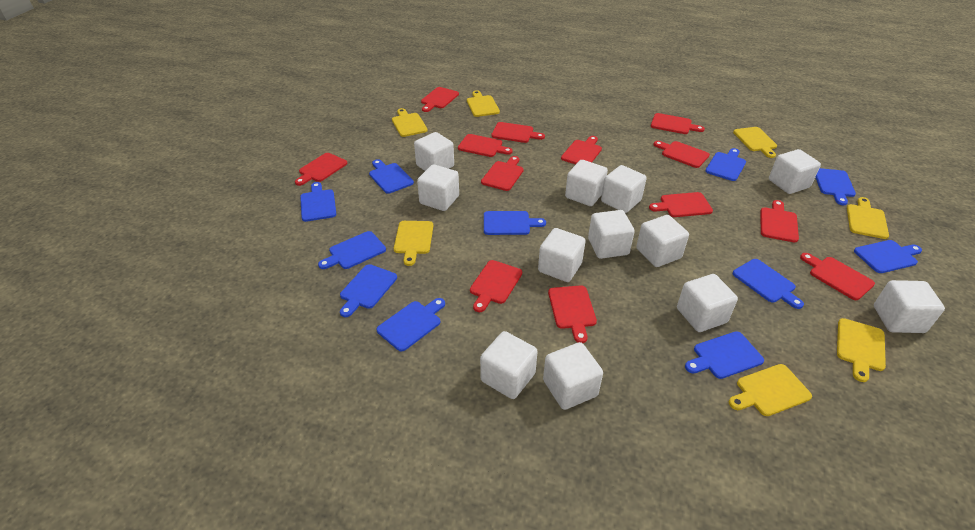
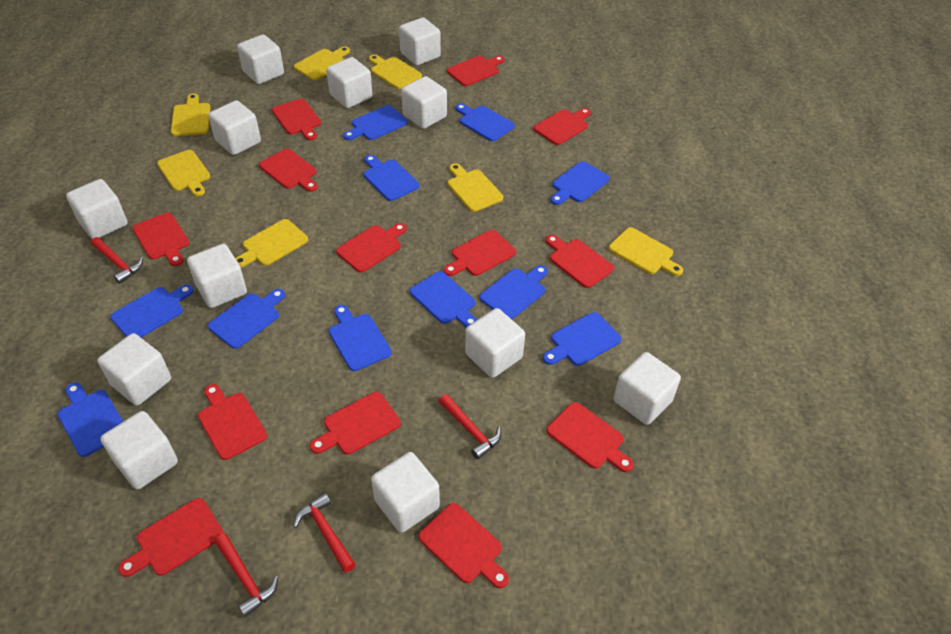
red hammer: 0 -> 4

